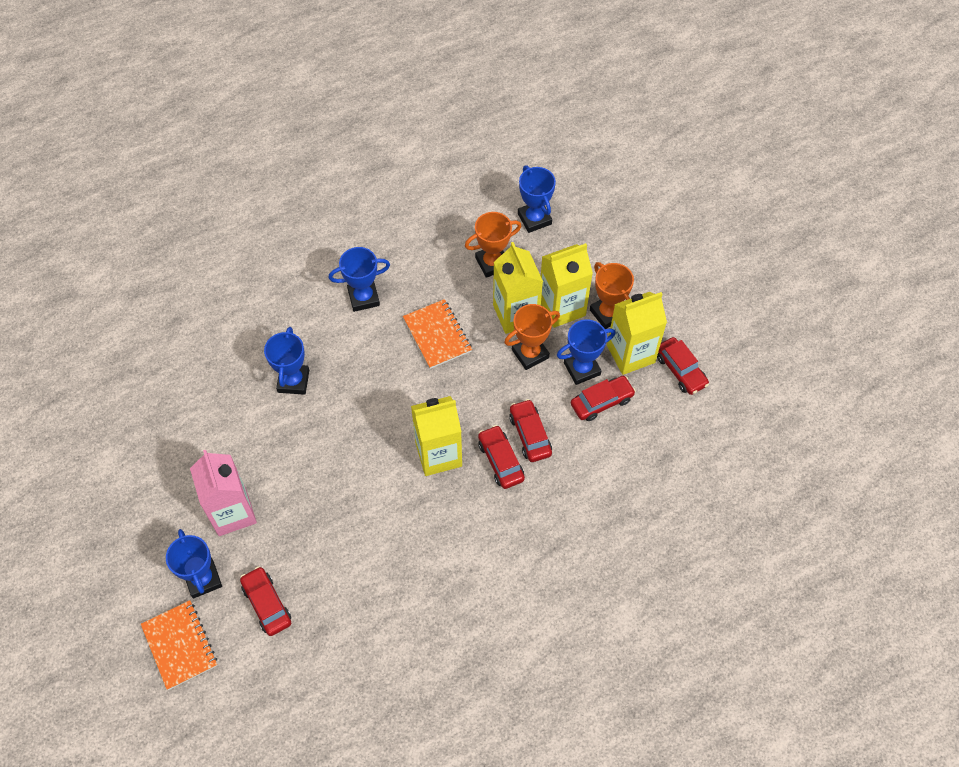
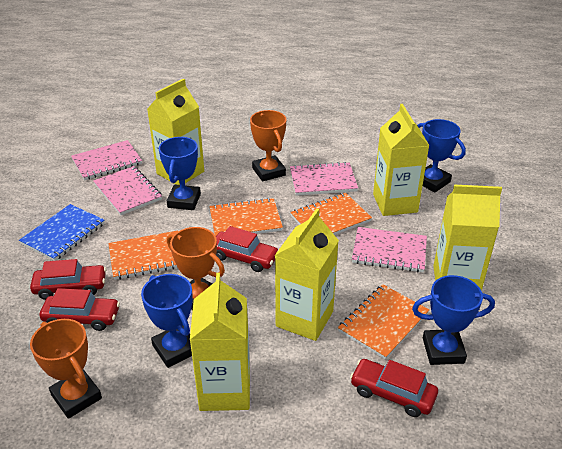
blue notebook: 0 -> 1
blue trophy: 5 -> 4
orange notebook: 2 -> 4
pink carton: 1 -> 0
pink notebook: 0 -> 4
red car: 5 -> 4
yellow carton: 4 -> 5

